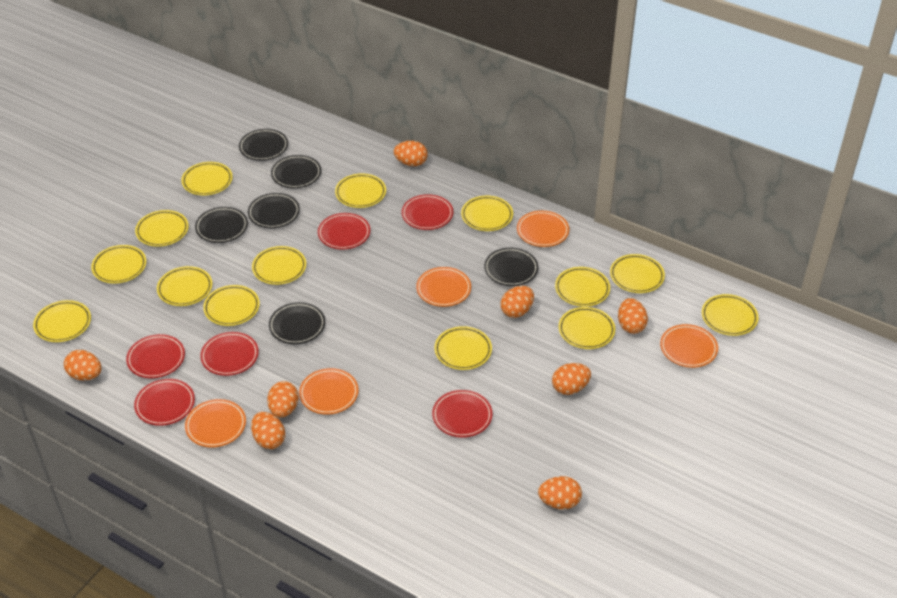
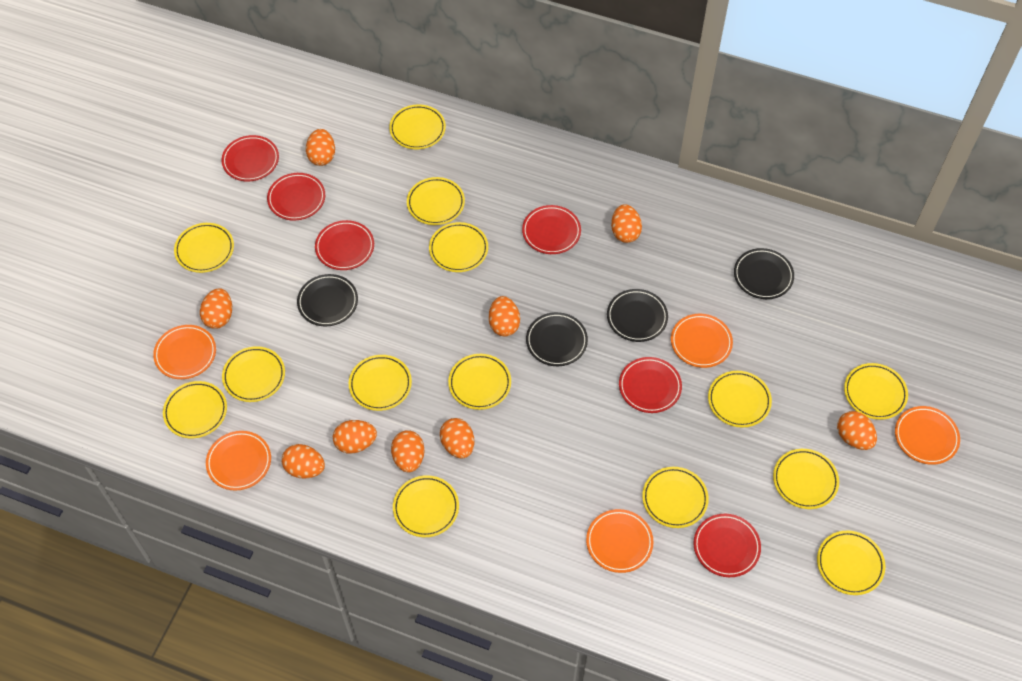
black plate: 6 -> 4
orange egg: 8 -> 9

